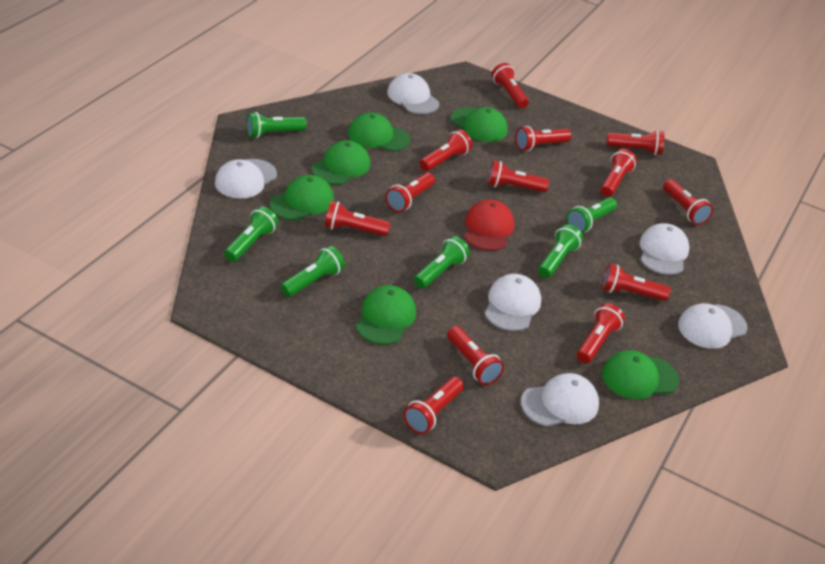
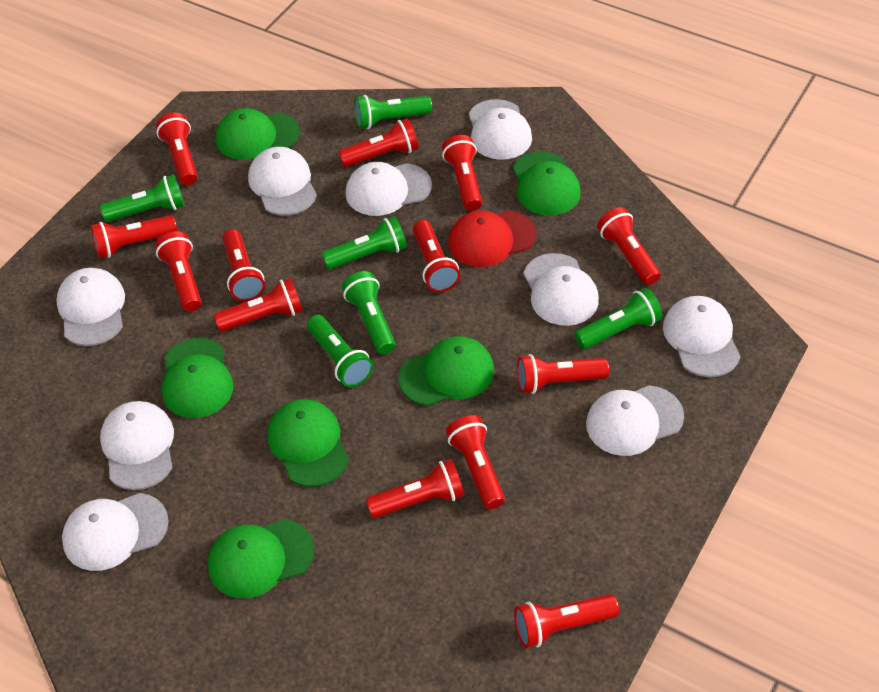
white cap: 6 -> 9

